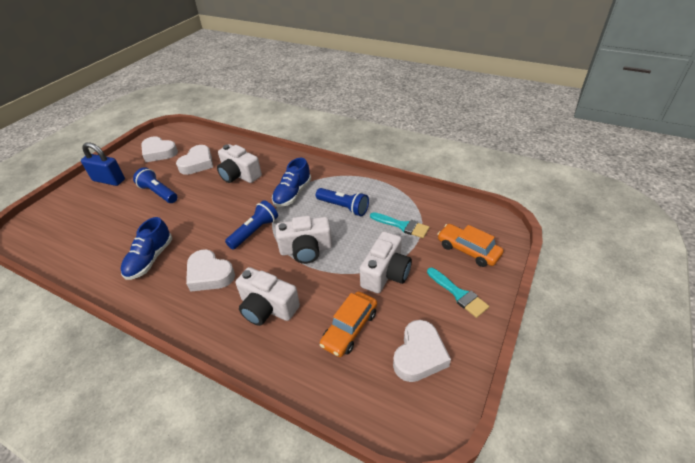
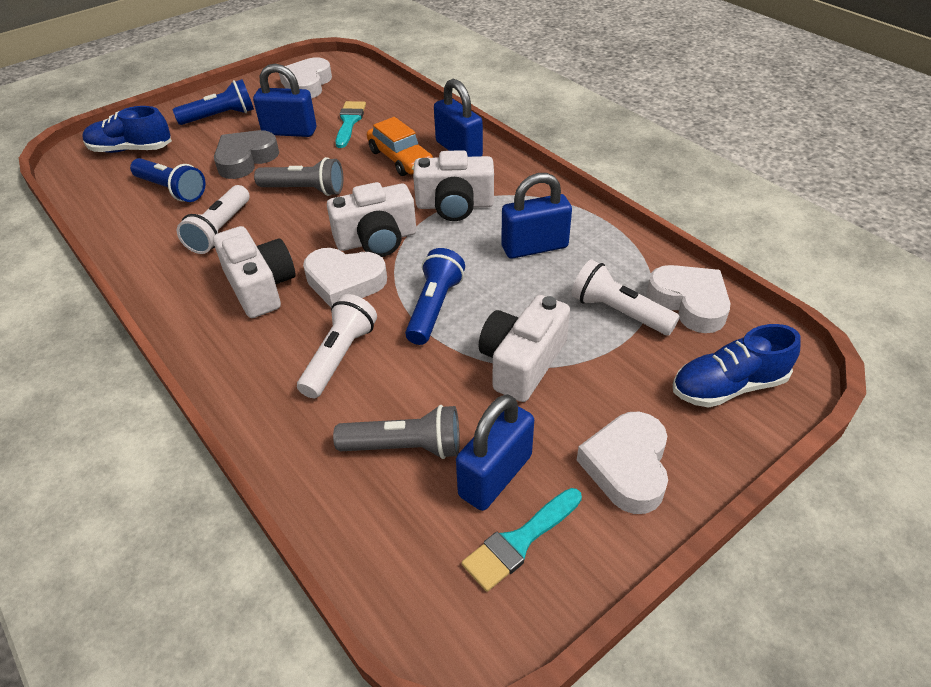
blue padlock: 1 -> 4
grey flashlight: 0 -> 2
grey heart: 0 -> 1
orange car: 2 -> 1
white flashlight: 0 -> 3

